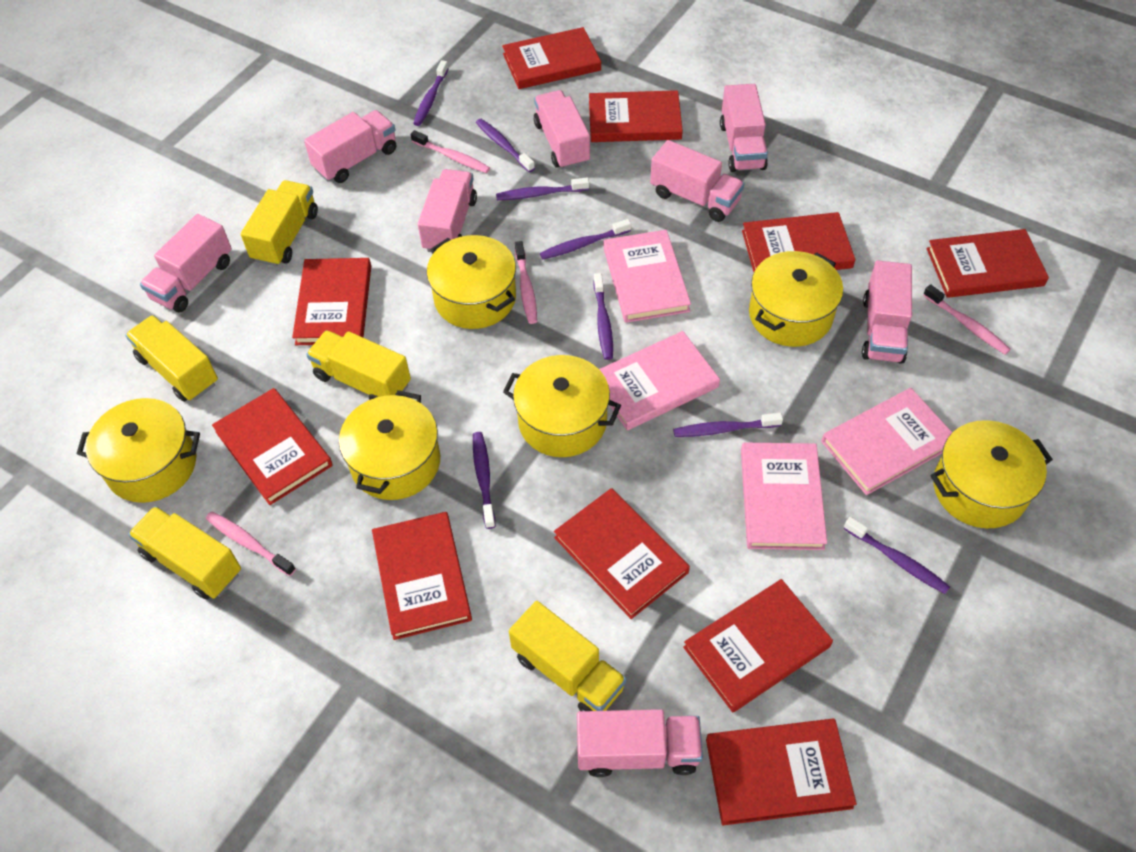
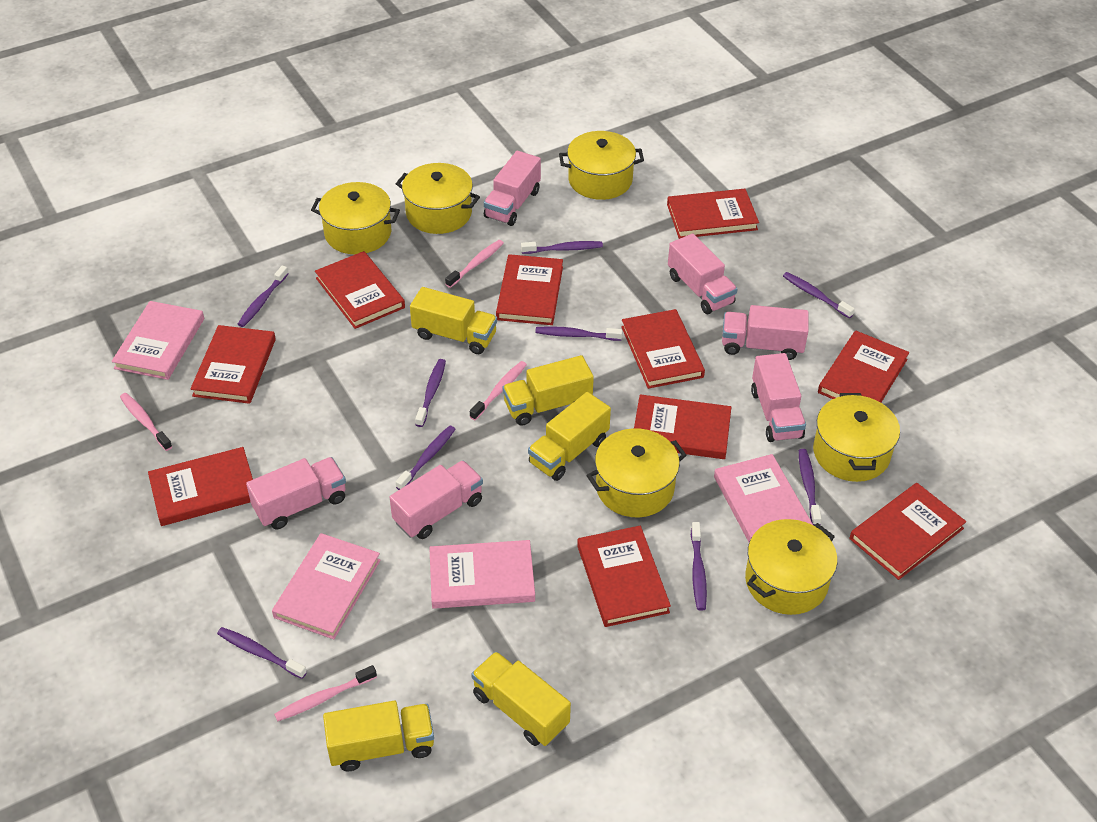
pink truck: 8 -> 6
purple toothbrush: 8 -> 9

